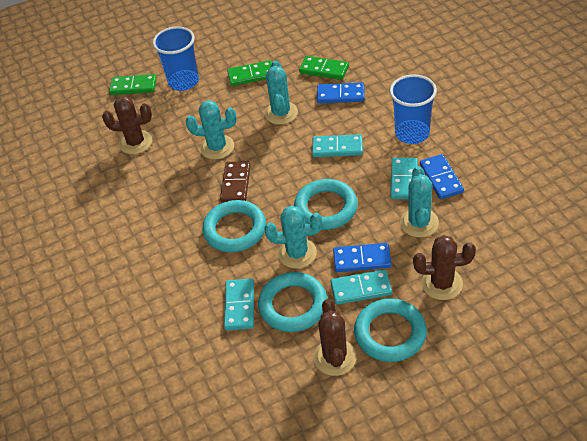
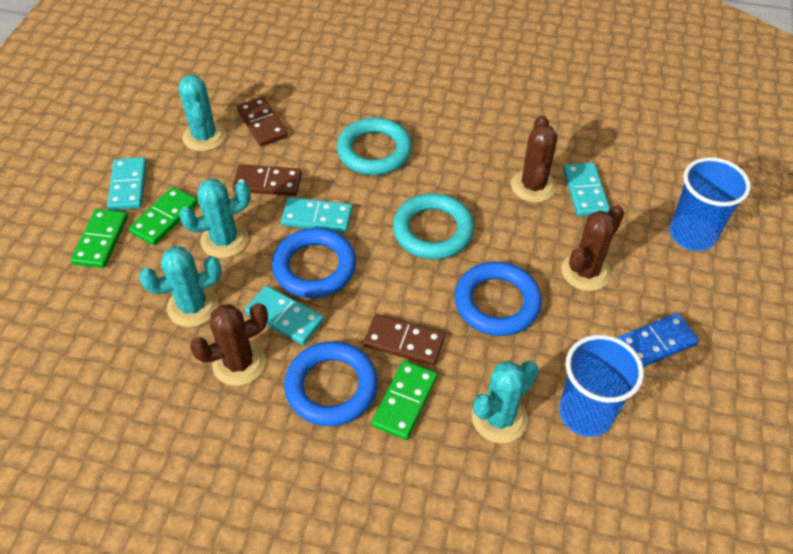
blue domino: 3 -> 1
blue ring: 0 -> 3
brown domino: 1 -> 3
turquoise ring: 4 -> 2

